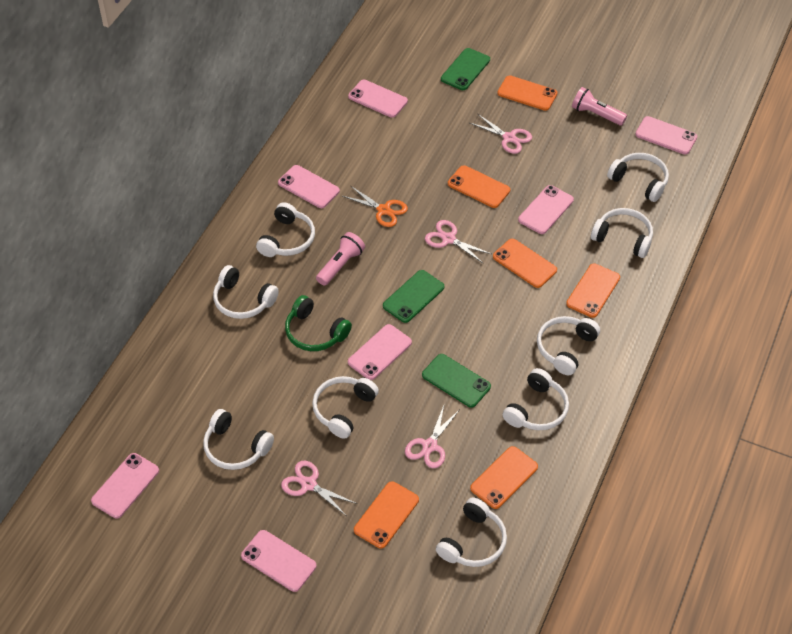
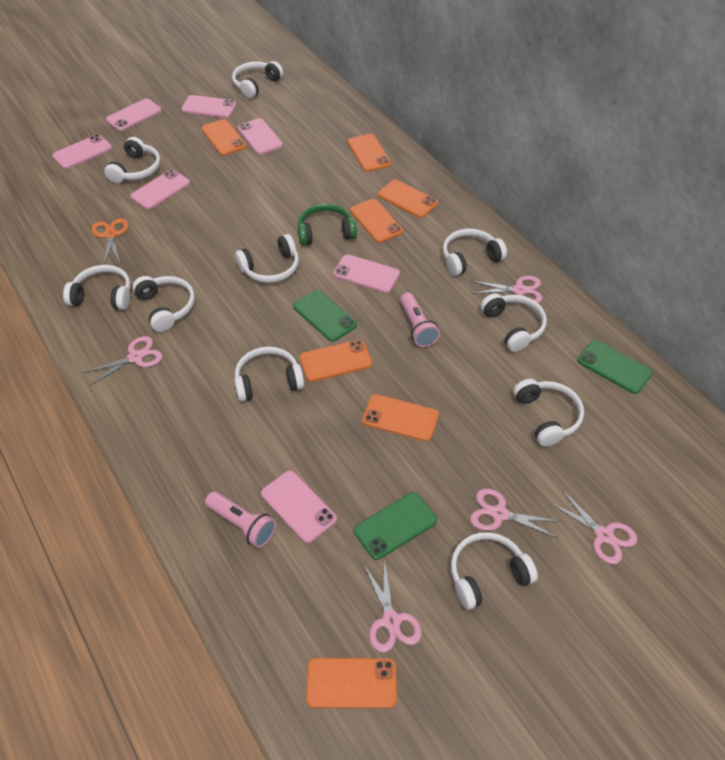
orange phone: 6 -> 7
pink scissors: 4 -> 5
white headphones: 9 -> 10

